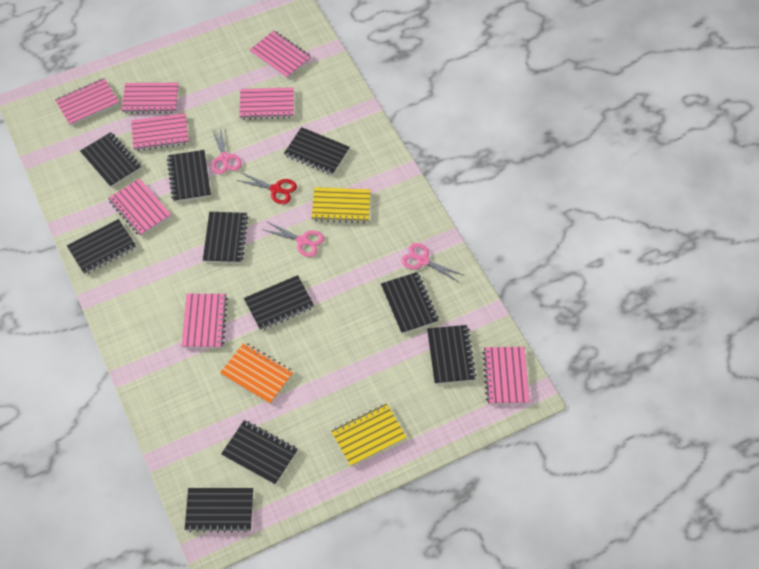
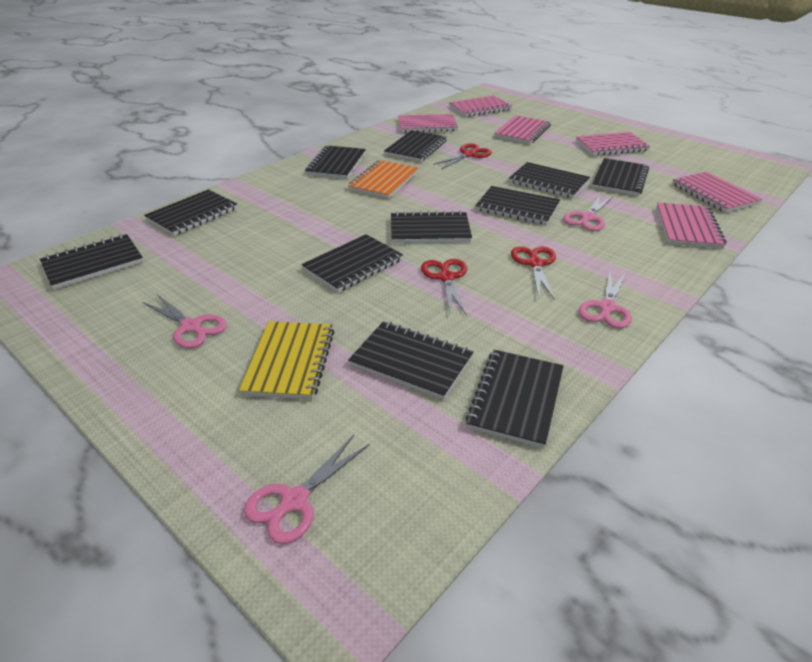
black notebook: 10 -> 11
pink notebook: 8 -> 6
pink scissors: 3 -> 4
red scissors: 1 -> 3
yellow notebook: 2 -> 1

